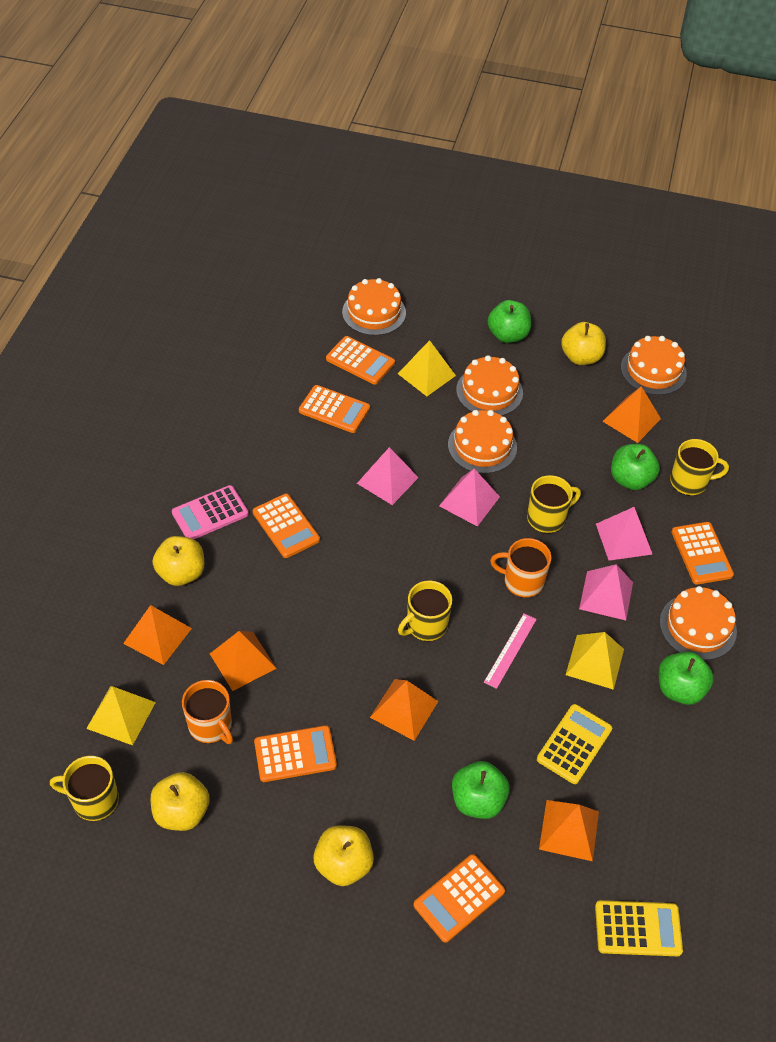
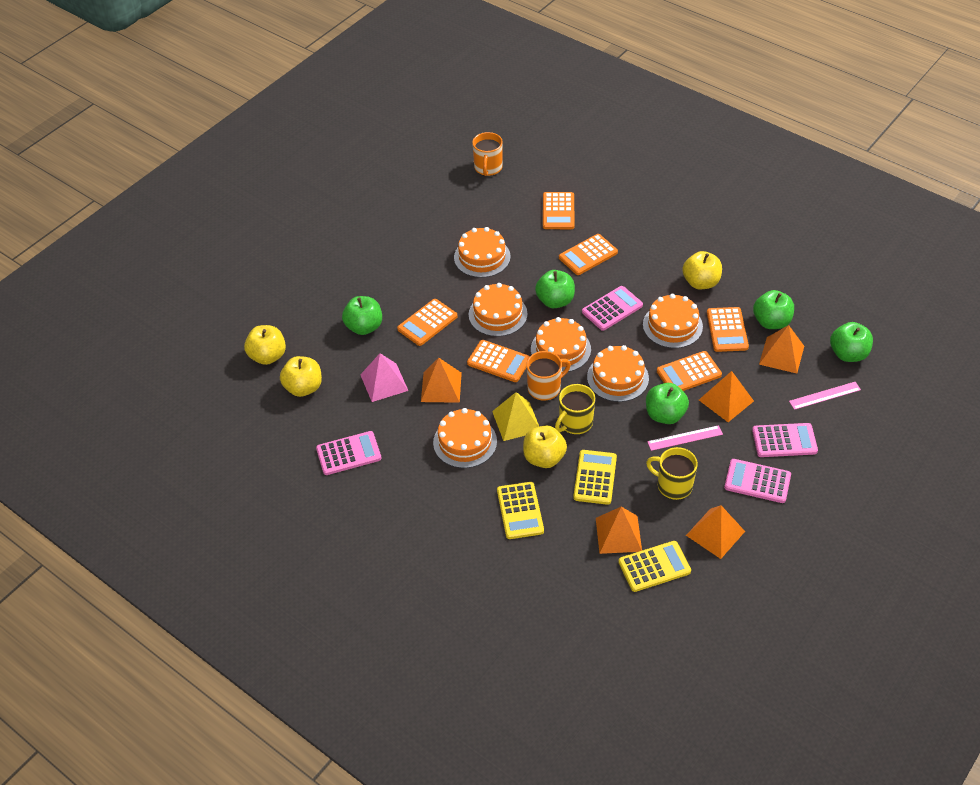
green apple: 4 -> 5
orange cake: 5 -> 6
pink calculator: 1 -> 4
pink pyramid: 4 -> 1
pink ruler: 1 -> 2
yellow calculator: 2 -> 3
yellow mug: 4 -> 2
yellow pyramid: 3 -> 1

